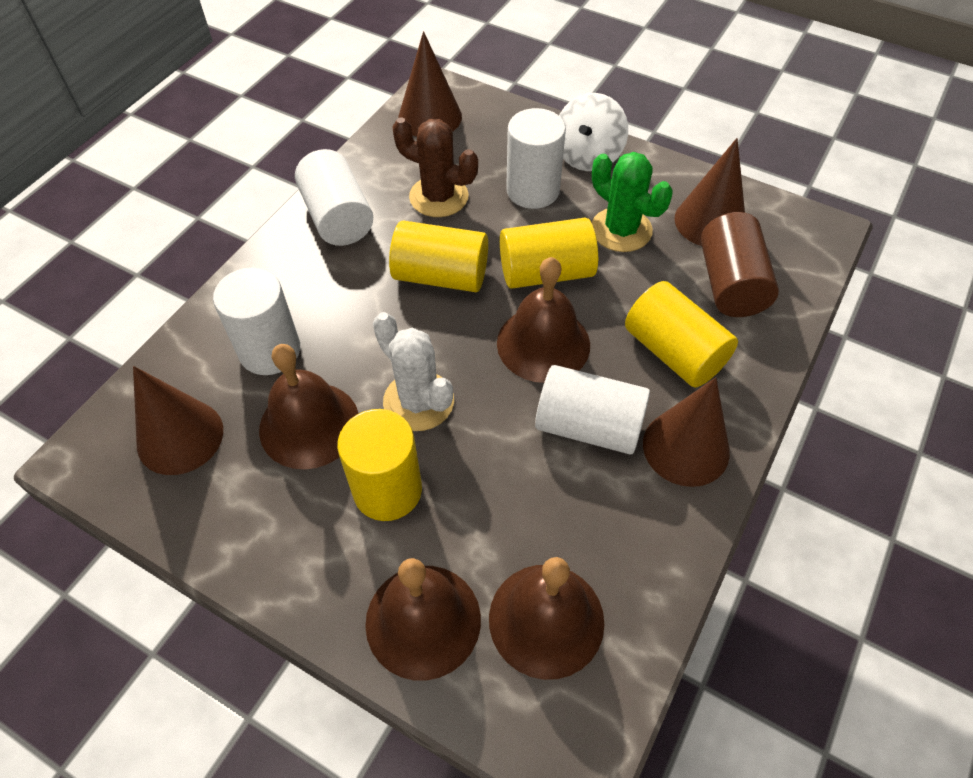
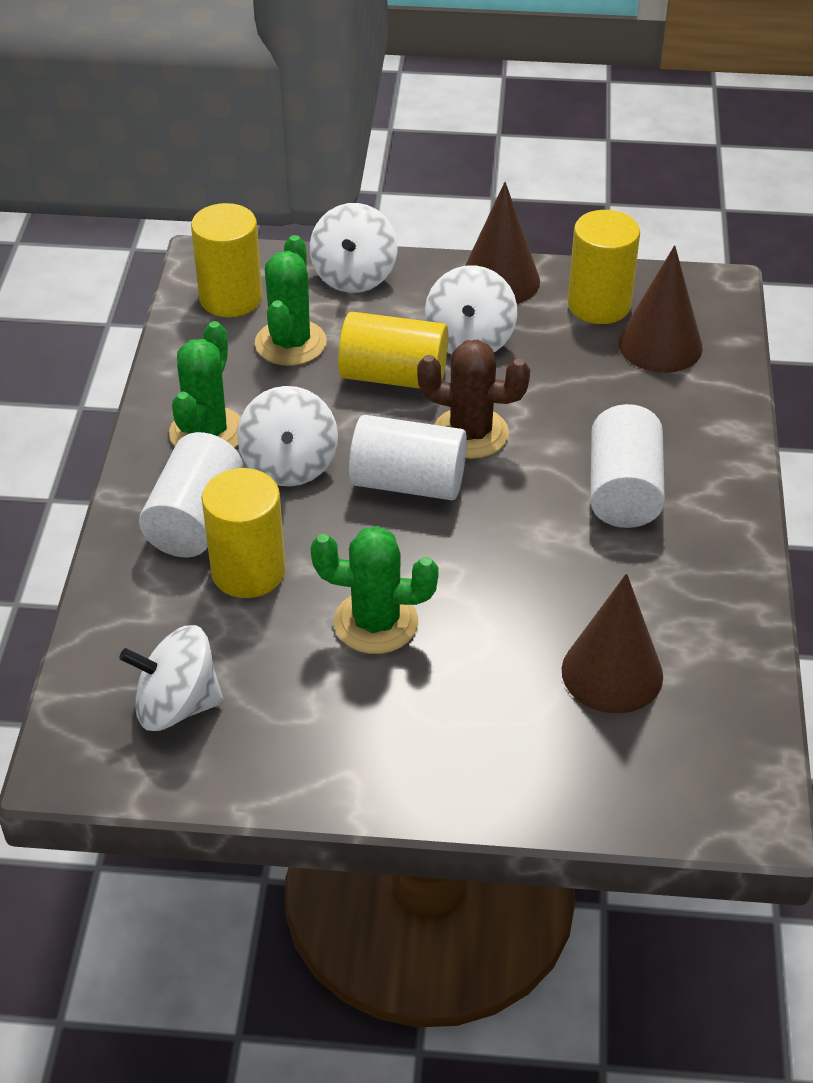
brown bell: 4 -> 0
brown cone: 4 -> 3
brown cylinder: 1 -> 0
green cactus: 1 -> 3
white cactus: 1 -> 0
white cylinder: 4 -> 3
white spinning top: 1 -> 4

